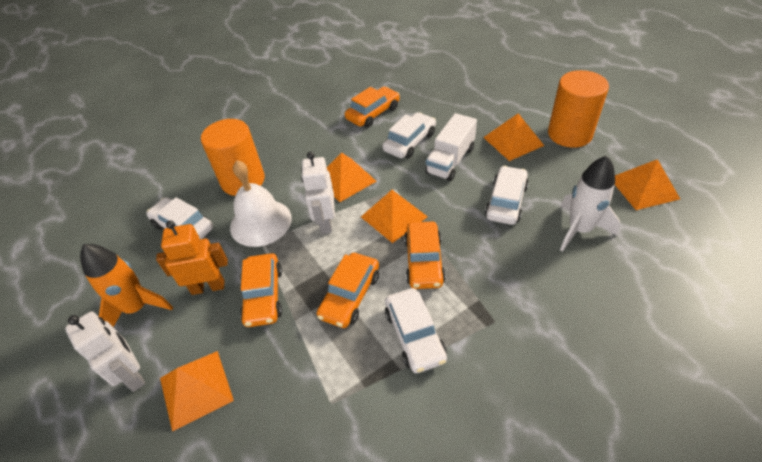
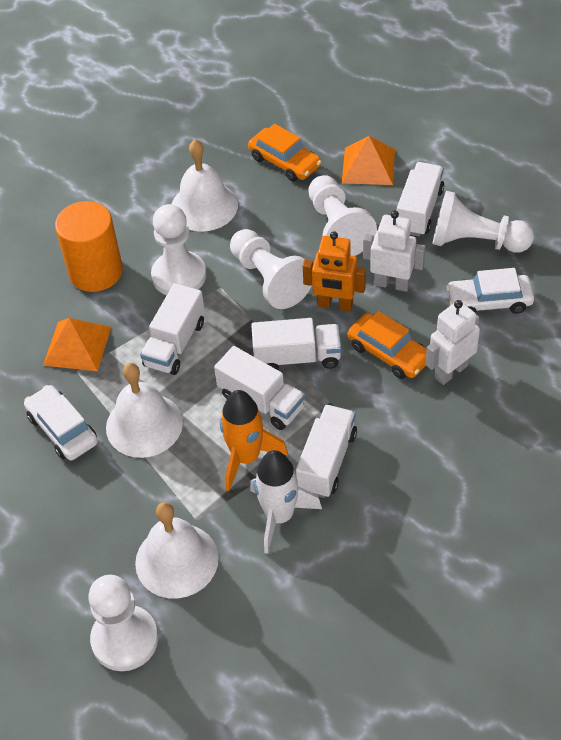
orange car: 4 -> 2
orange cylinder: 2 -> 1
orange pyramid: 5 -> 2
white bell: 1 -> 3
white car: 4 -> 2
white pawn: 0 -> 5
white truck: 1 -> 5

